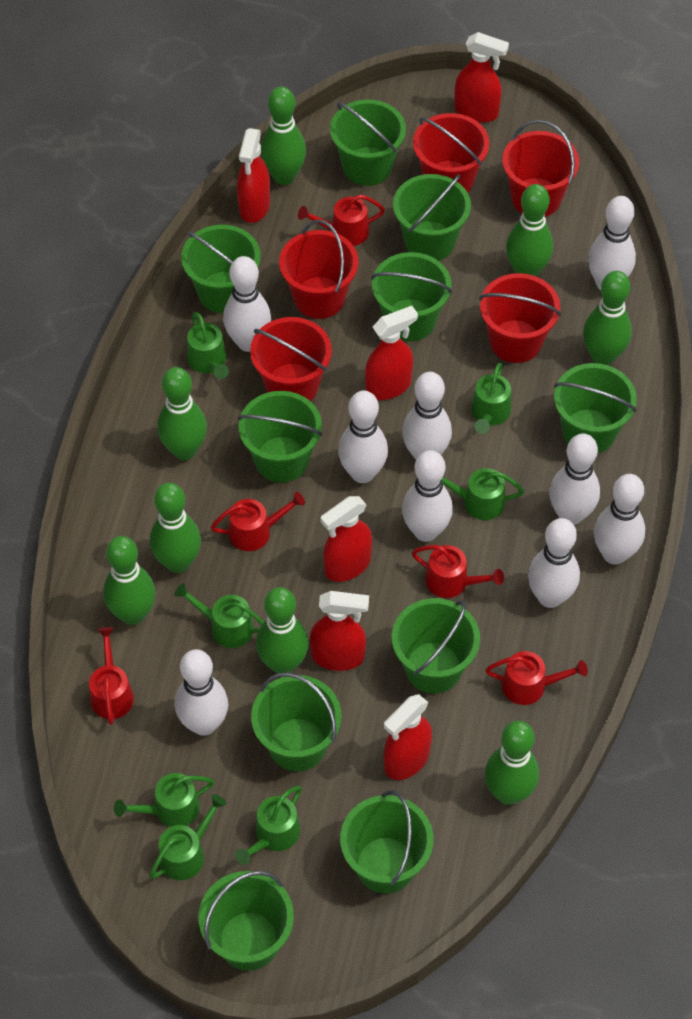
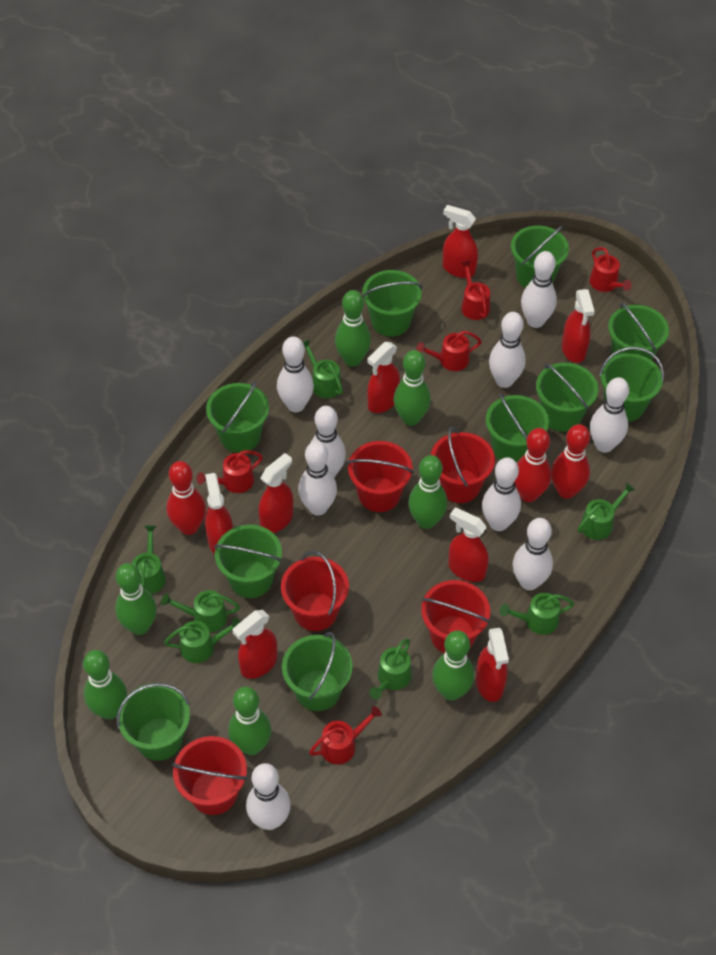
green bowling pin: 8 -> 7
red bowling pin: 0 -> 3
red spray bottle: 6 -> 8

